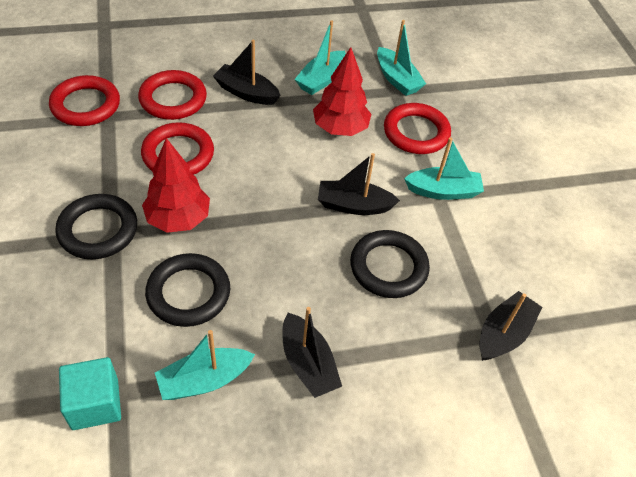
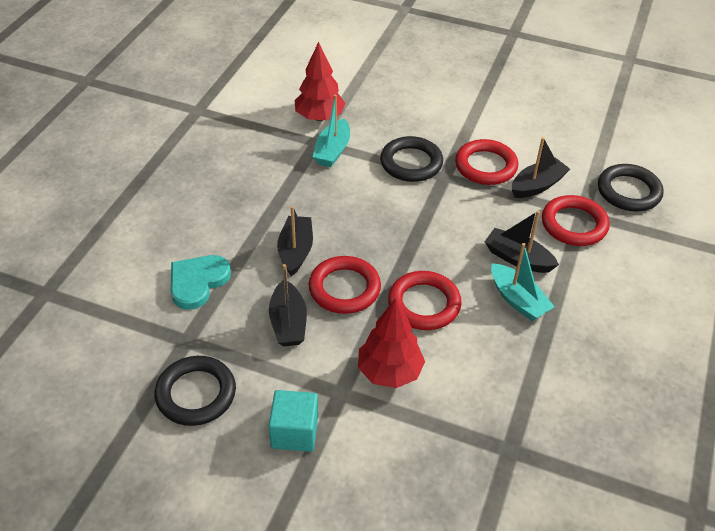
turquoise boat: 4 -> 2
turquoise heart: 0 -> 1

